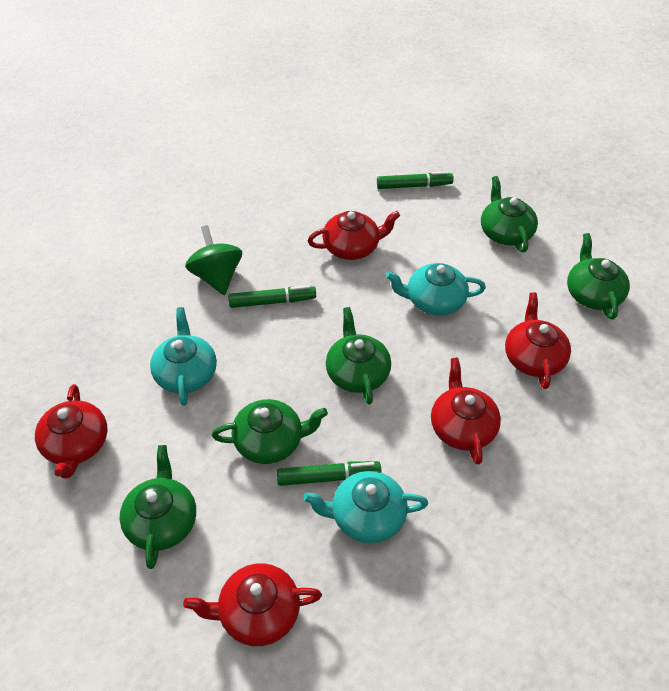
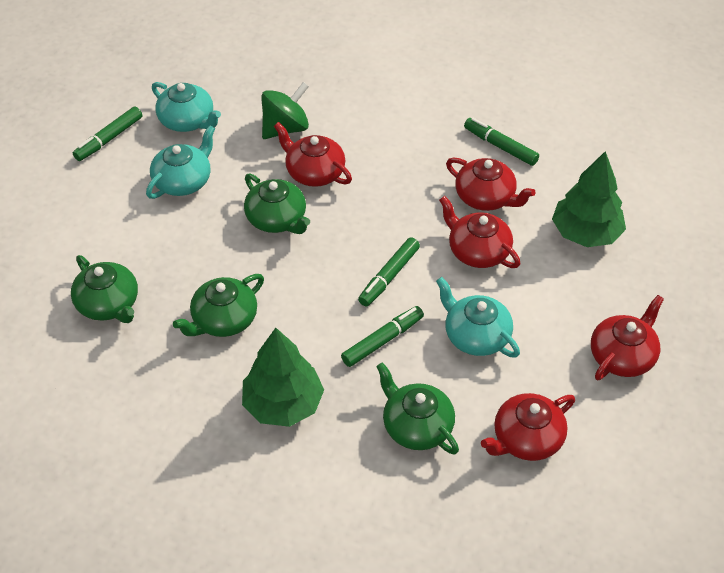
green marker: 3 -> 4
green teapot: 5 -> 4
green tree: 0 -> 2

